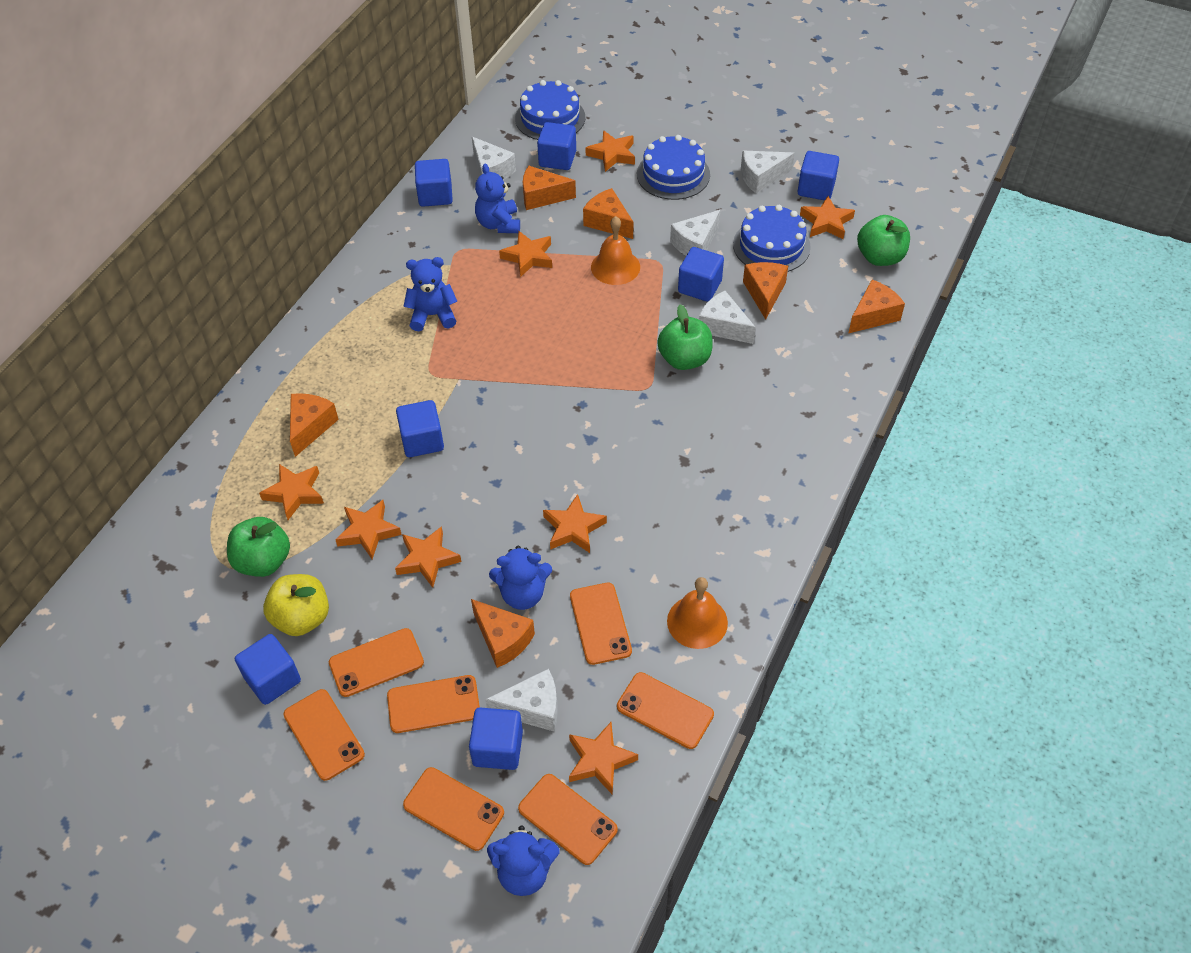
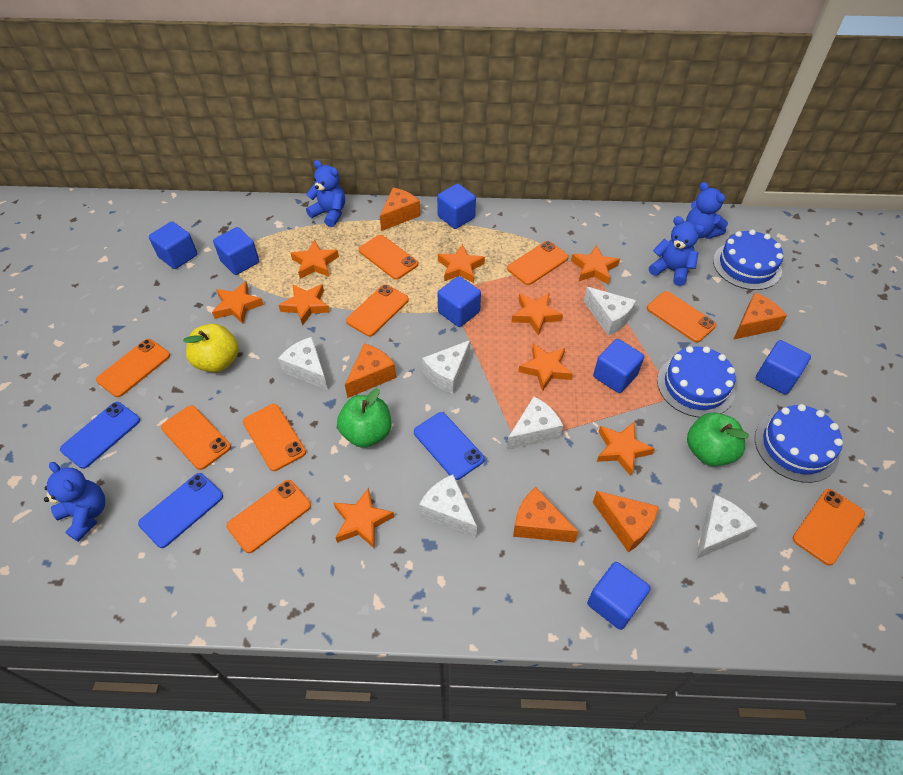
blue phone: 0 -> 3
green apple: 3 -> 2
orange bell: 2 -> 0
orange cheese: 6 -> 5
orange phone: 7 -> 9
orange star: 8 -> 9
white cheese: 5 -> 6

